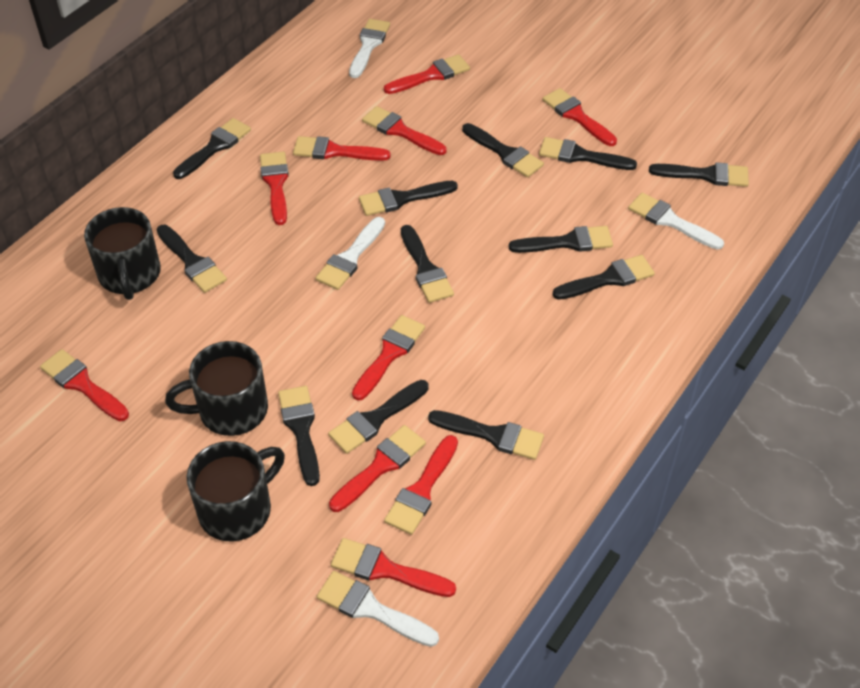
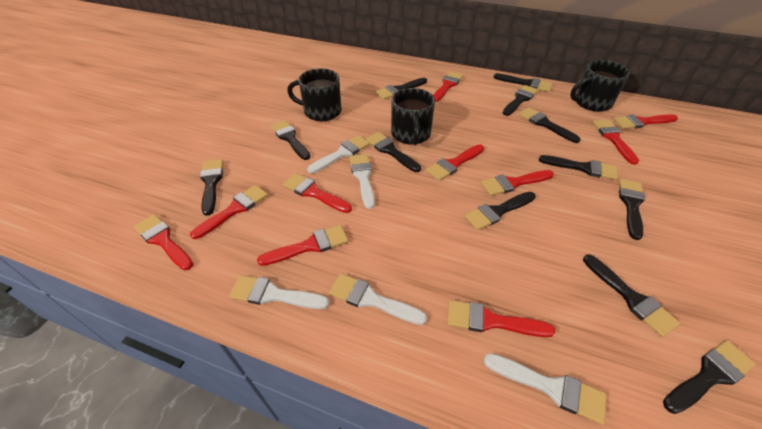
white brush: 4 -> 5

